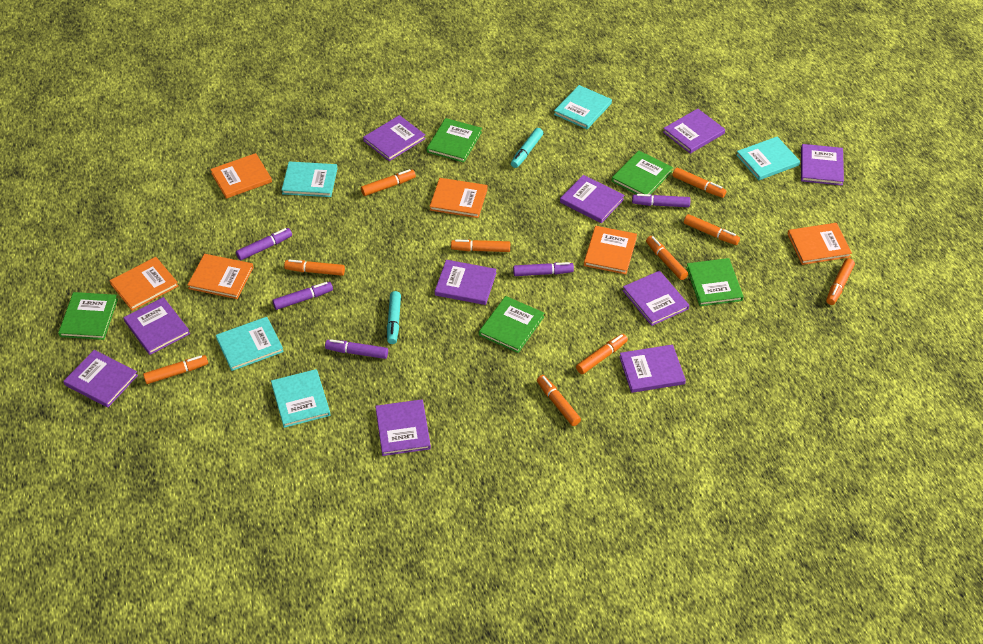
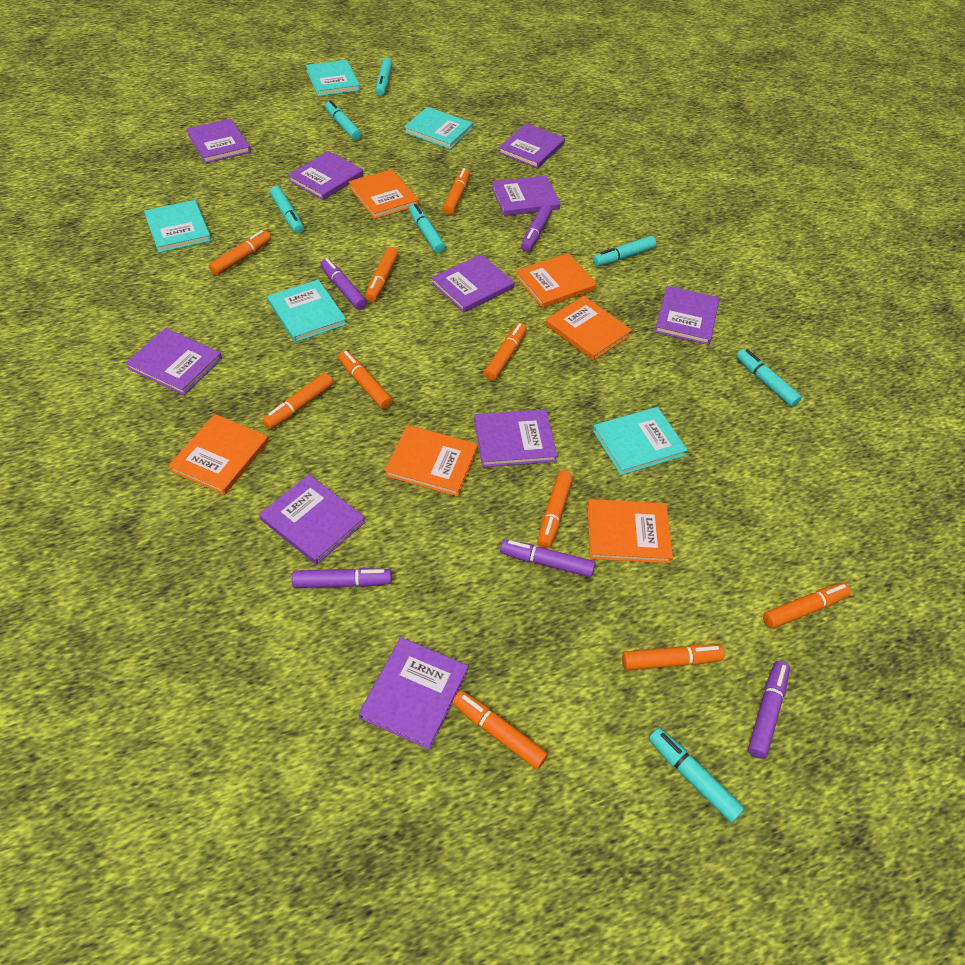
green book: 5 -> 0
turquoise marker: 2 -> 7

